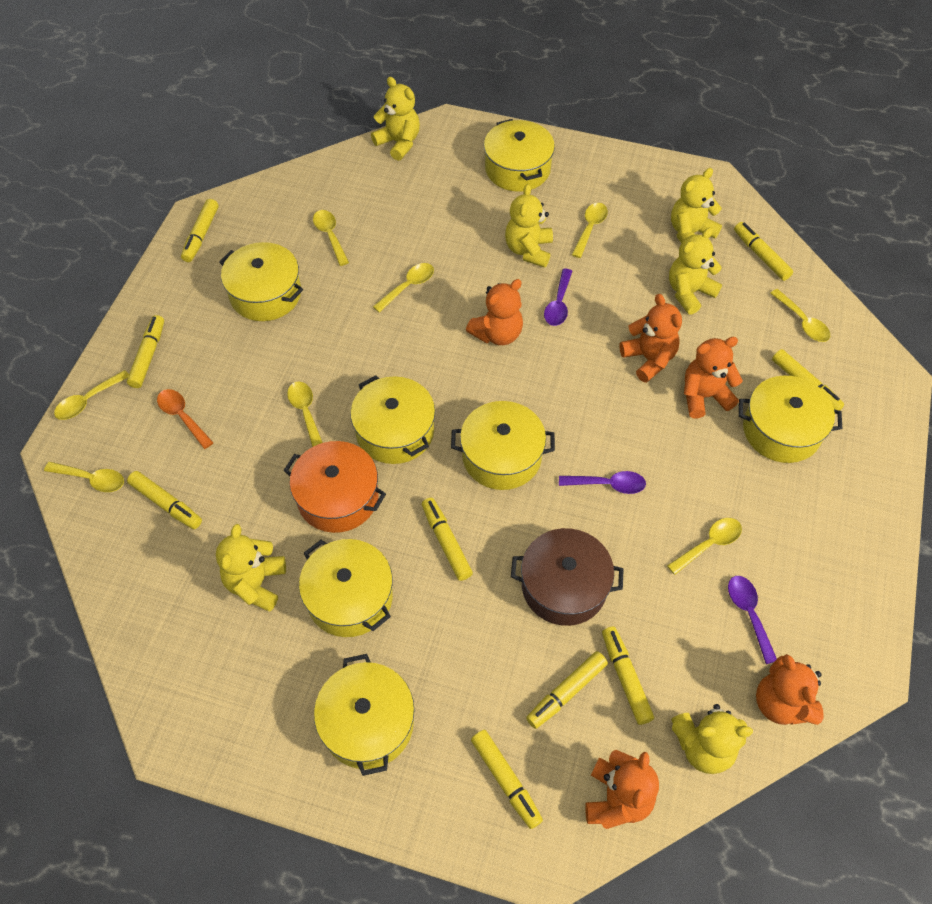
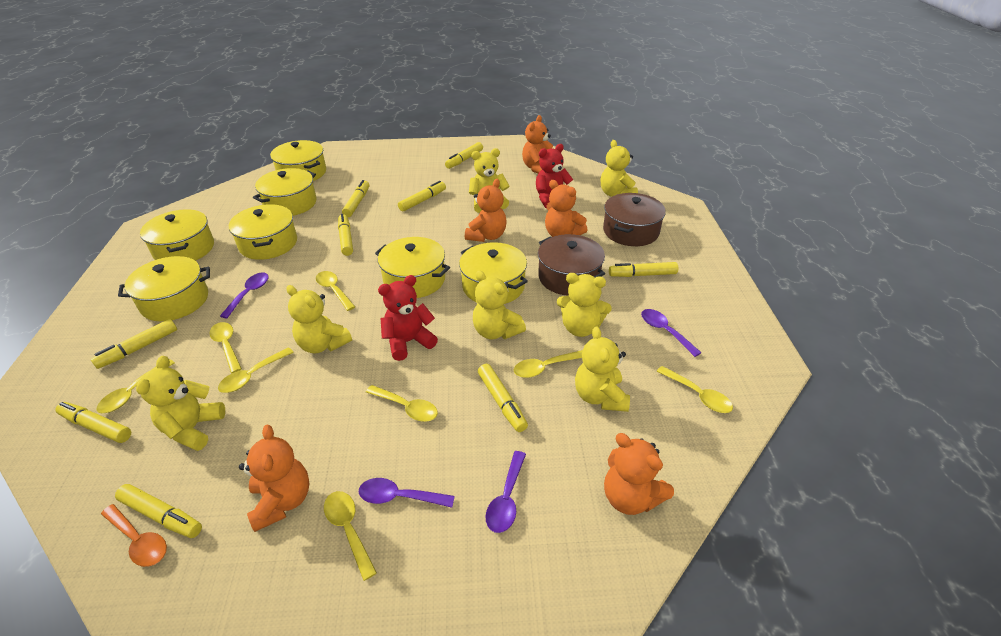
brown pot: 1 -> 2
orange pot: 1 -> 0
purple spoon: 3 -> 4
red teddy bear: 0 -> 2
yellow teddy bear: 6 -> 7

